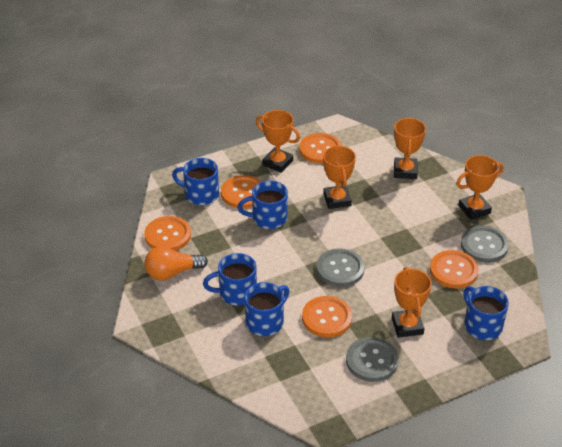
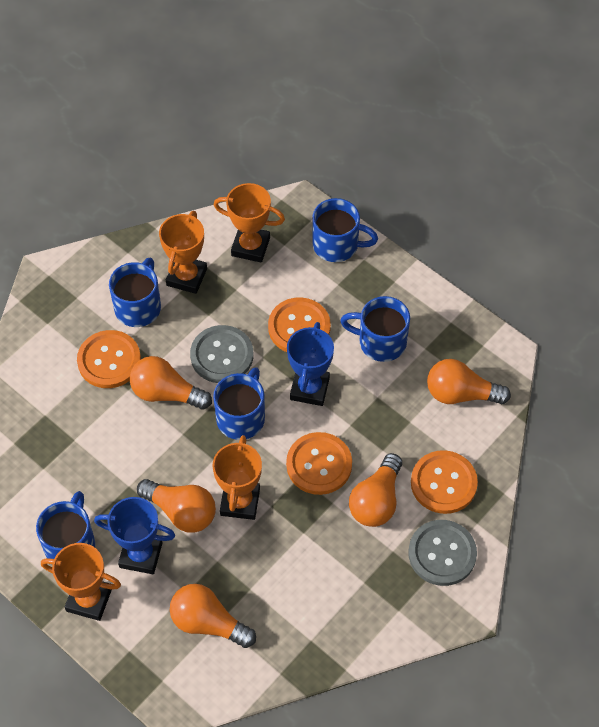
blue trophy: 0 -> 2
grey button: 3 -> 2
orange button: 5 -> 4
orange light bulb: 1 -> 5
orange trophy: 5 -> 4

